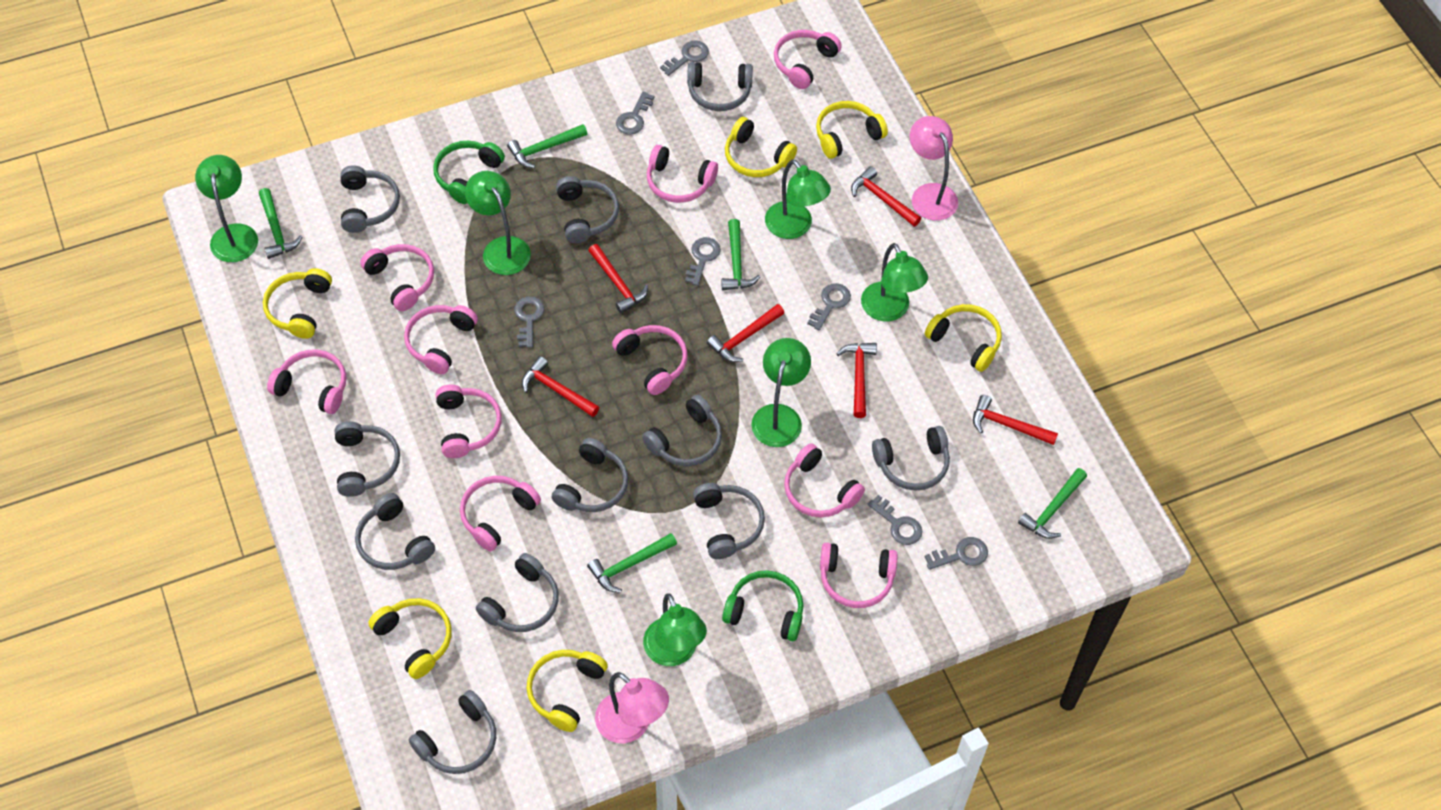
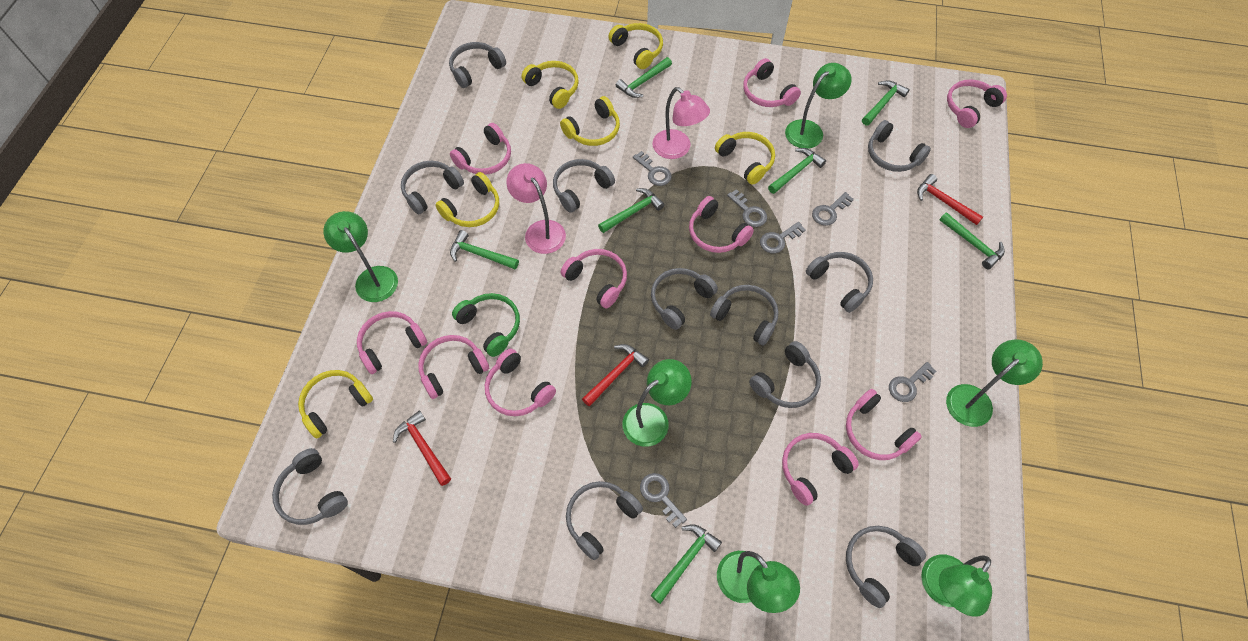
green hammer: 5 -> 7
green headphones: 2 -> 1
grey key: 7 -> 6
red hammer: 6 -> 3

